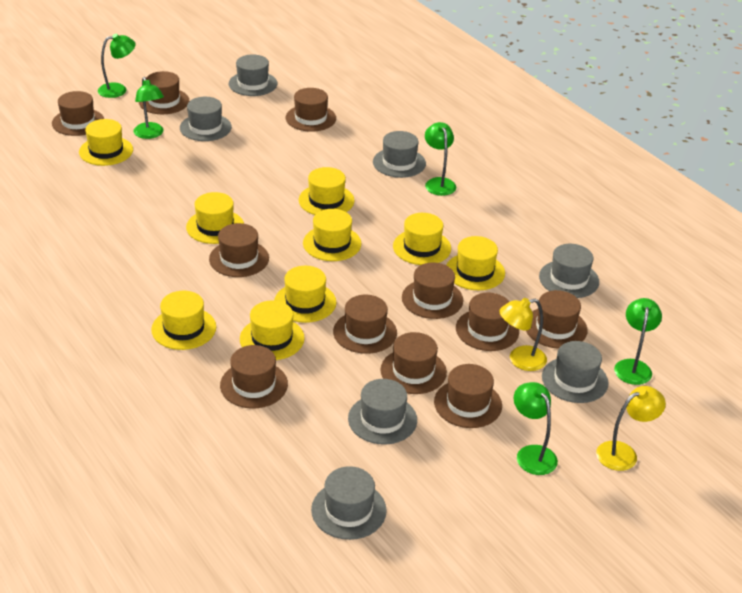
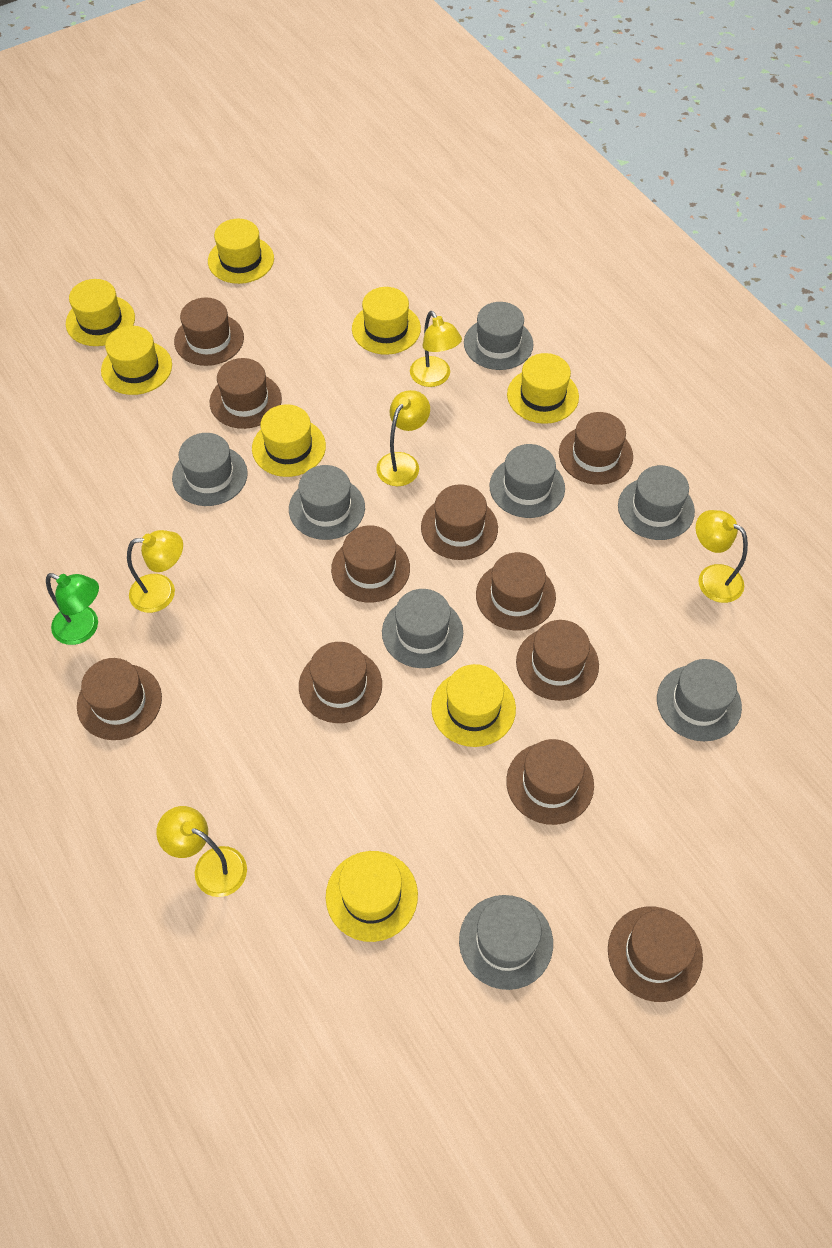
green lamp: 5 -> 1
grey hat: 7 -> 8
yellow hat: 9 -> 8
yellow lamp: 2 -> 5

